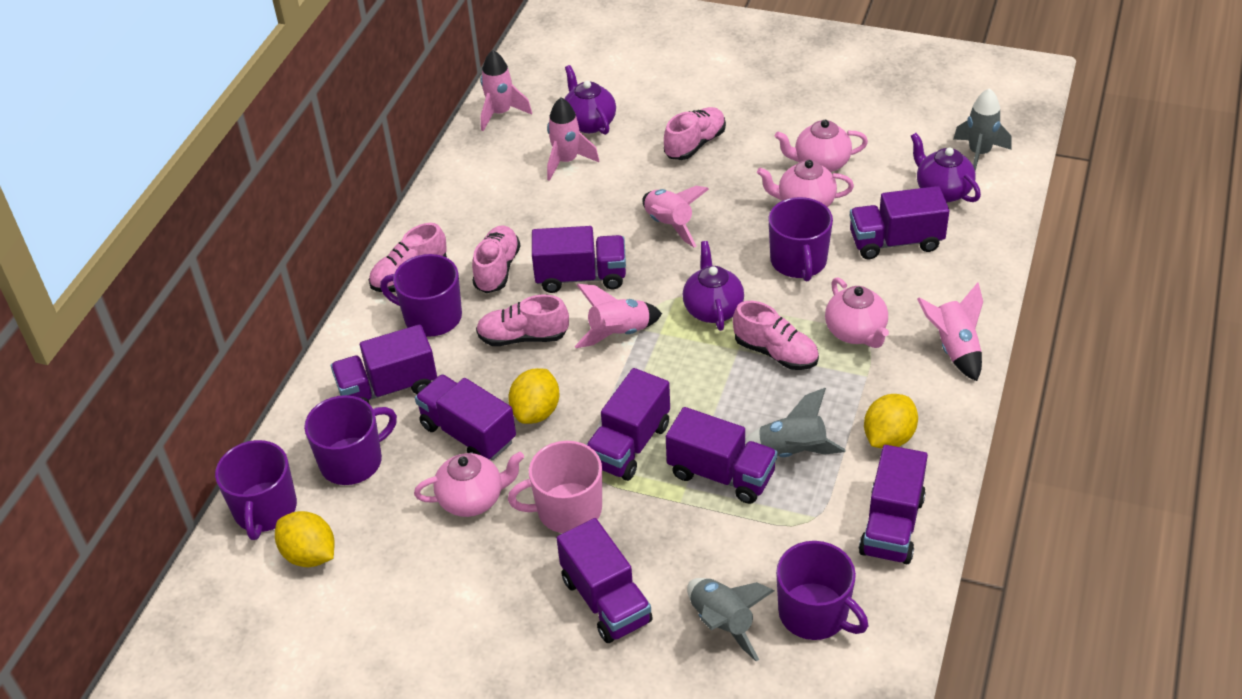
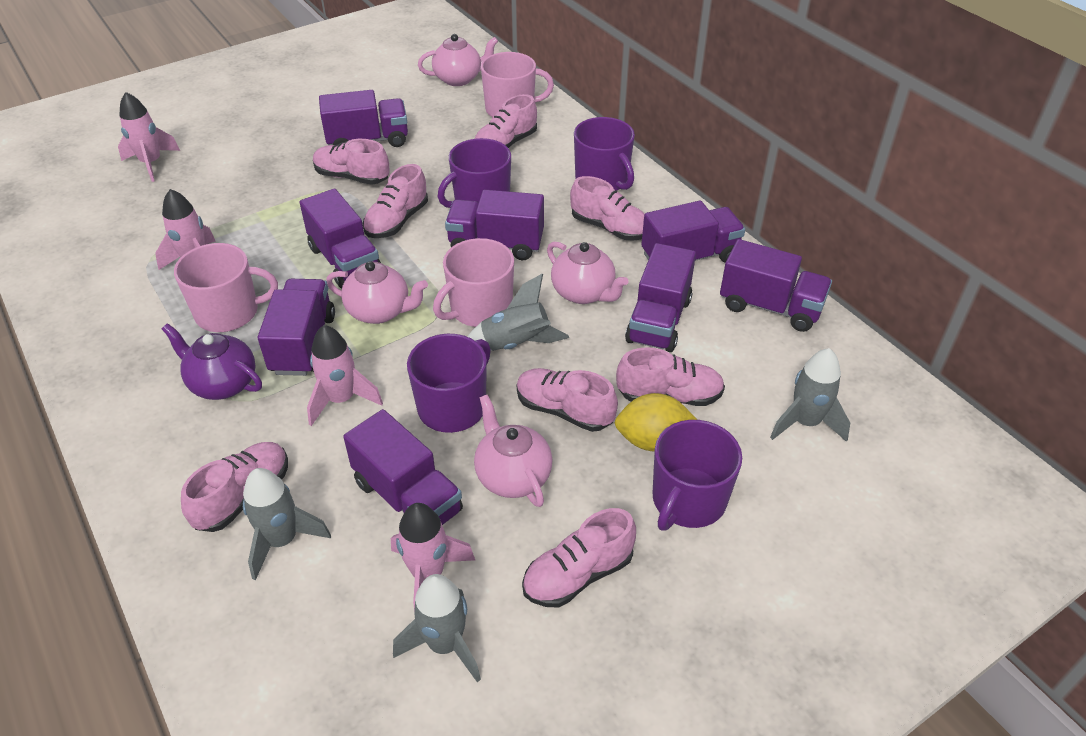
grey rocket: 3 -> 4
pink mug: 1 -> 3
pink rocket: 5 -> 4
pink shoe: 5 -> 8
purple mug: 5 -> 4
purple teapot: 3 -> 1
yellow lemon: 3 -> 1

